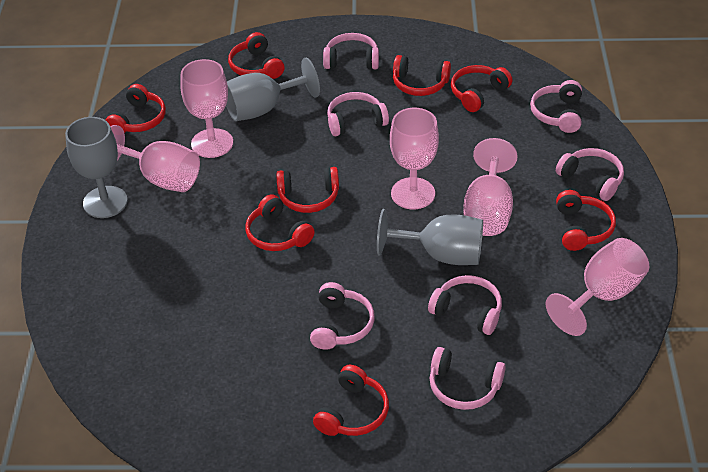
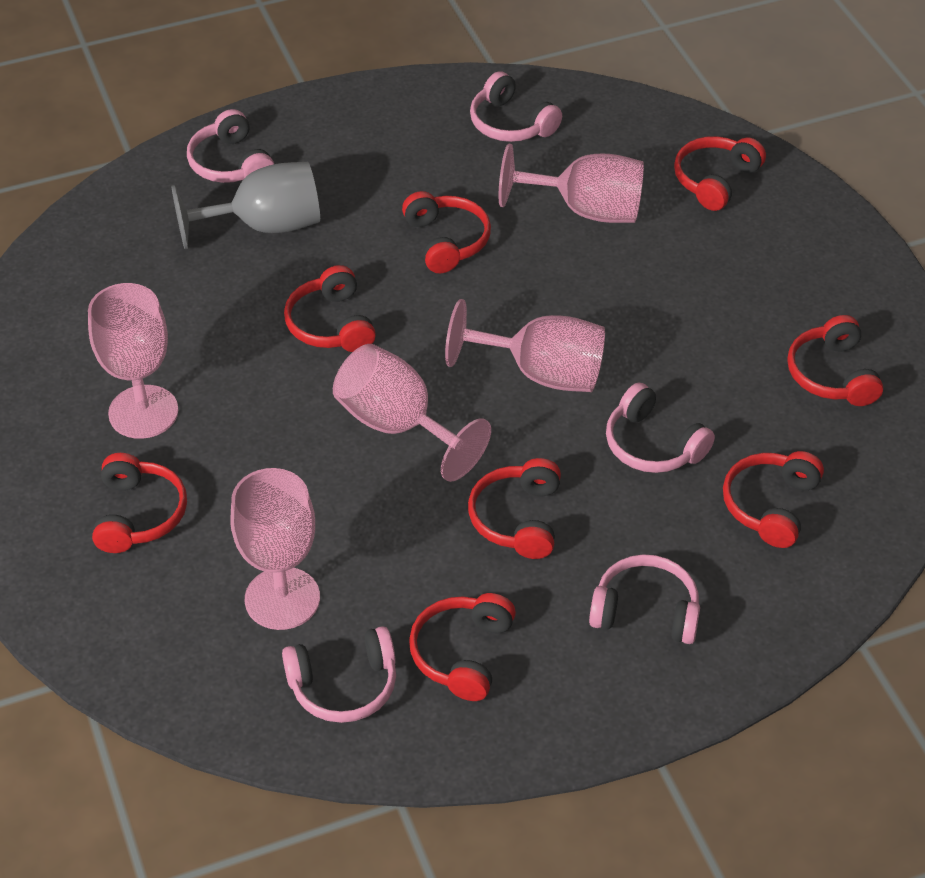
grey goblet: 3 -> 1
pink headphones: 7 -> 5

